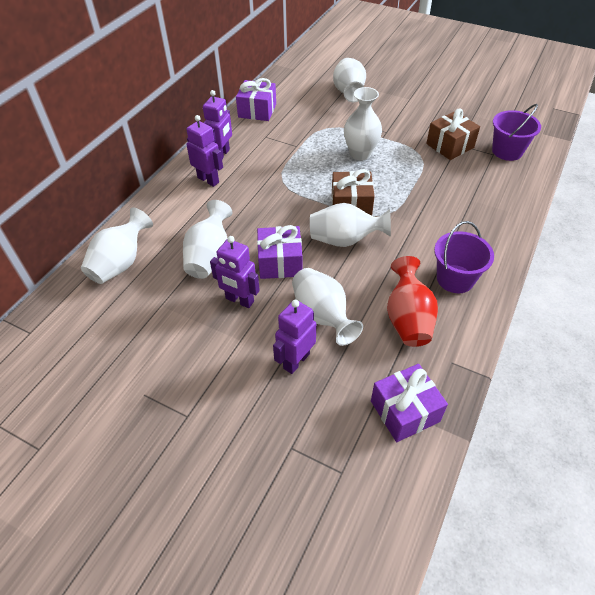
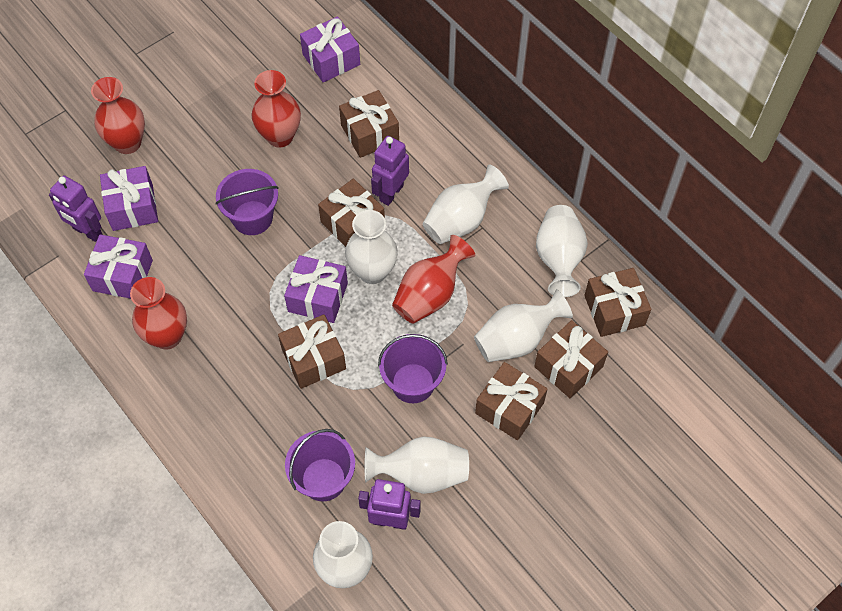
brown gift: 2 -> 6
purple bucket: 2 -> 3
purple gift: 3 -> 4
purple robot: 4 -> 3
red vase: 1 -> 4

